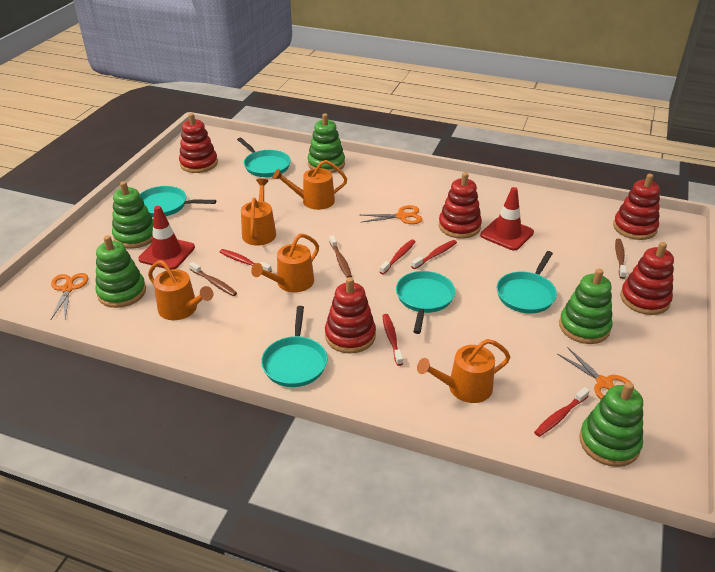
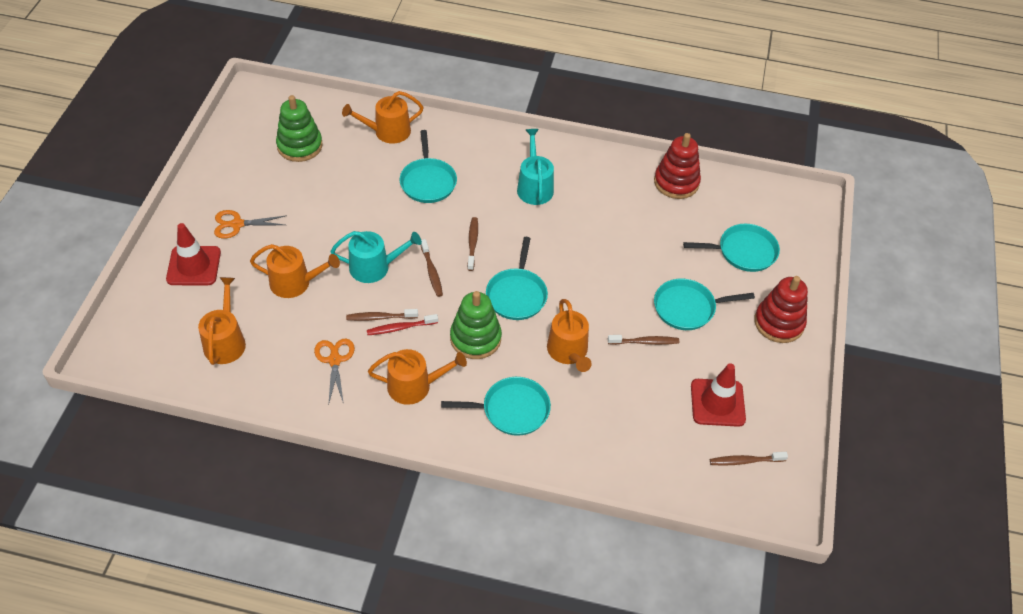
brown toothbrush: 3 -> 5
green stacking toy: 5 -> 2
orange scissors: 3 -> 2
red stacking toy: 5 -> 2
red toothbrush: 5 -> 1
turquoise watering can: 0 -> 2

